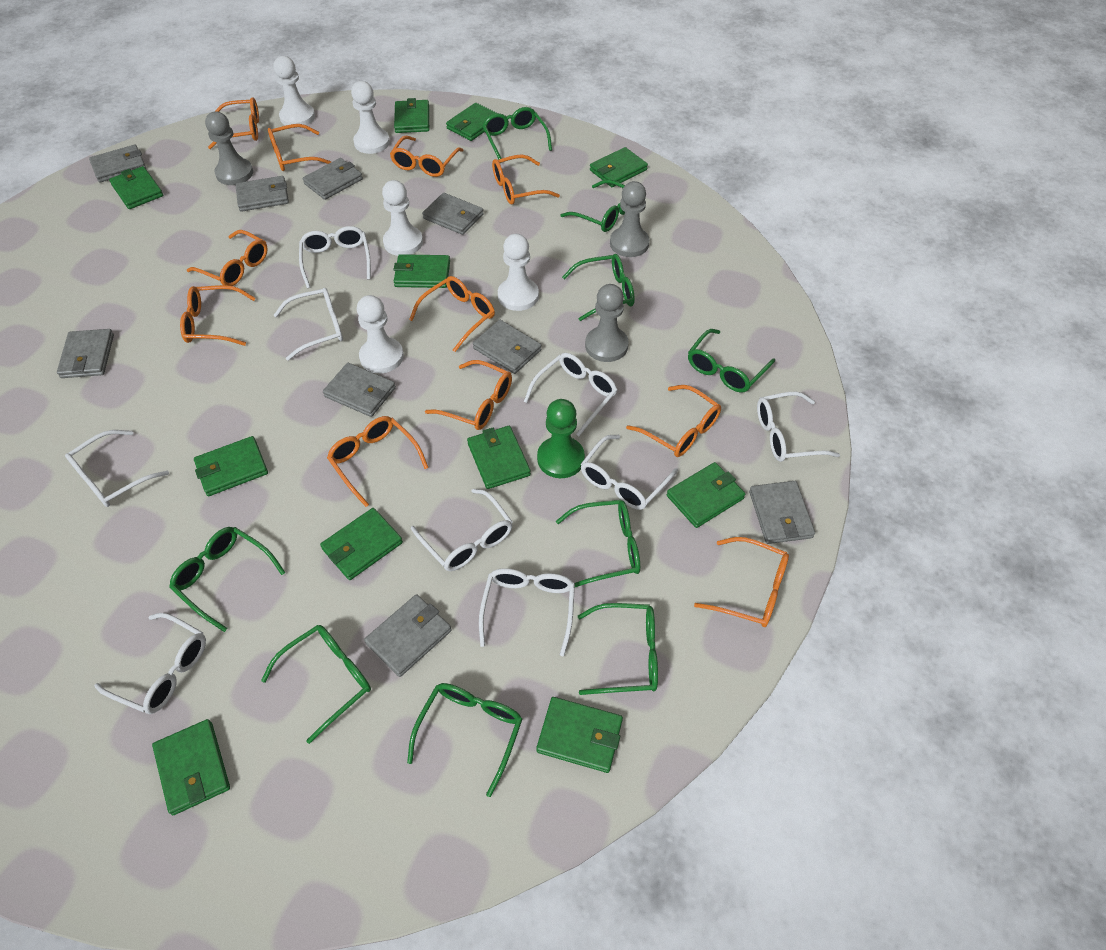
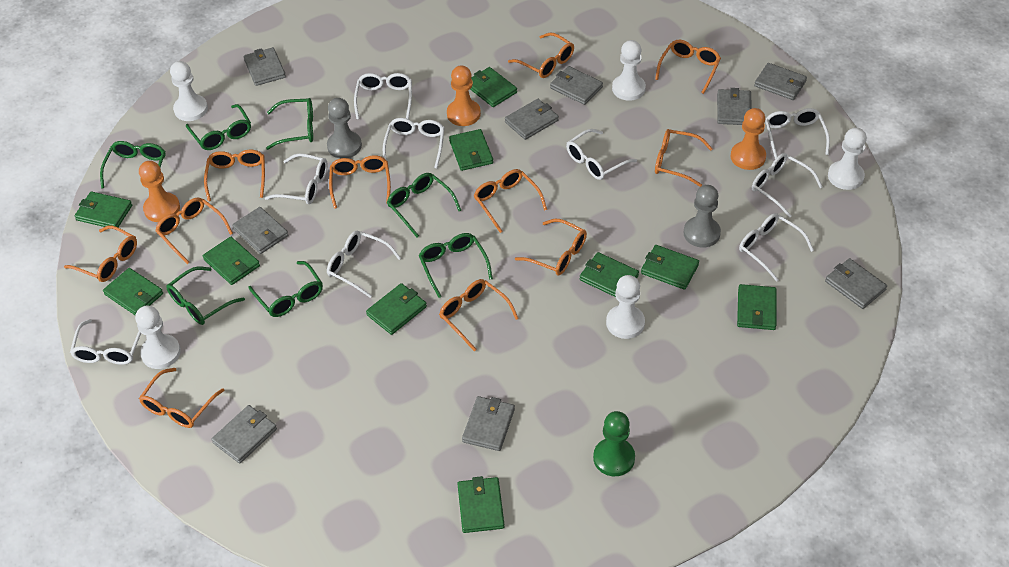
green glasses: 9 -> 7
green wallet: 11 -> 10
grey pawn: 3 -> 2
orange pawn: 0 -> 3

